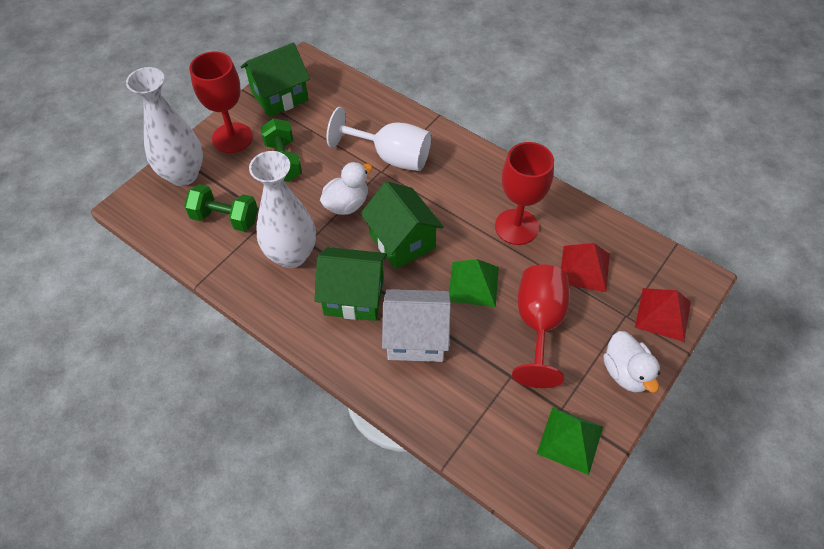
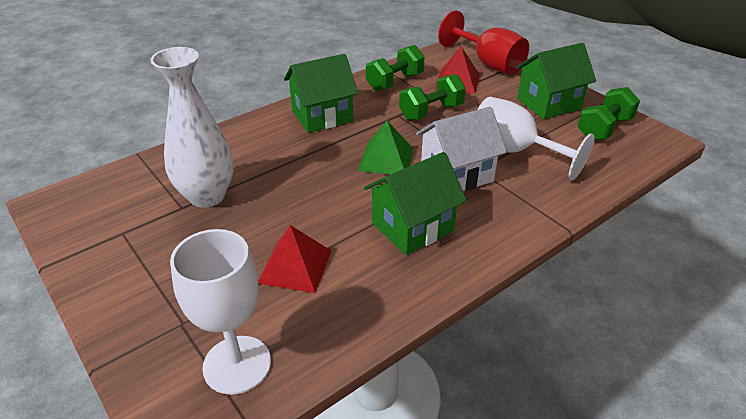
green dumbbell: 2 -> 3
green pyramid: 2 -> 1
red goblet: 3 -> 1
white duck: 2 -> 0
white goblet: 1 -> 2
white vase: 2 -> 1

